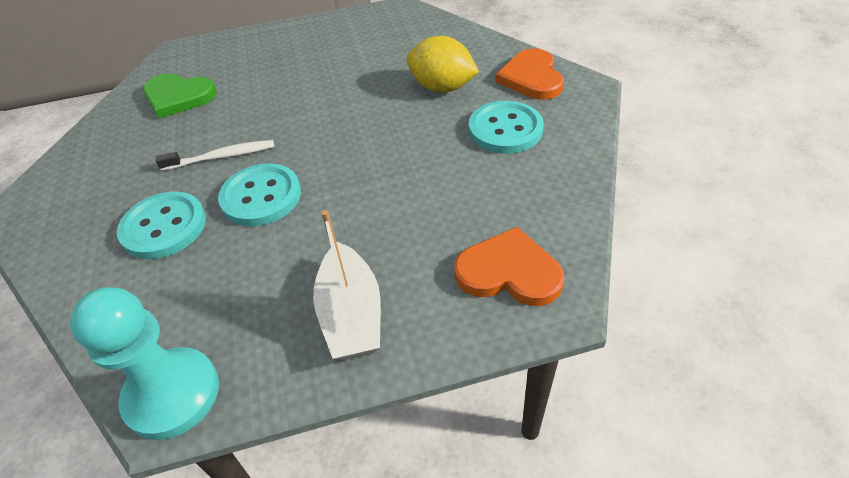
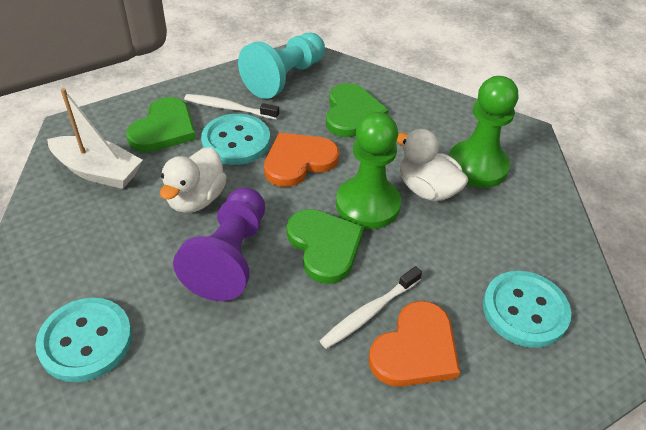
green heart: 1 -> 3
green pawn: 0 -> 2
purple pawn: 0 -> 1
white duck: 0 -> 2
white toothbrush: 1 -> 2
yellow lemon: 1 -> 0

